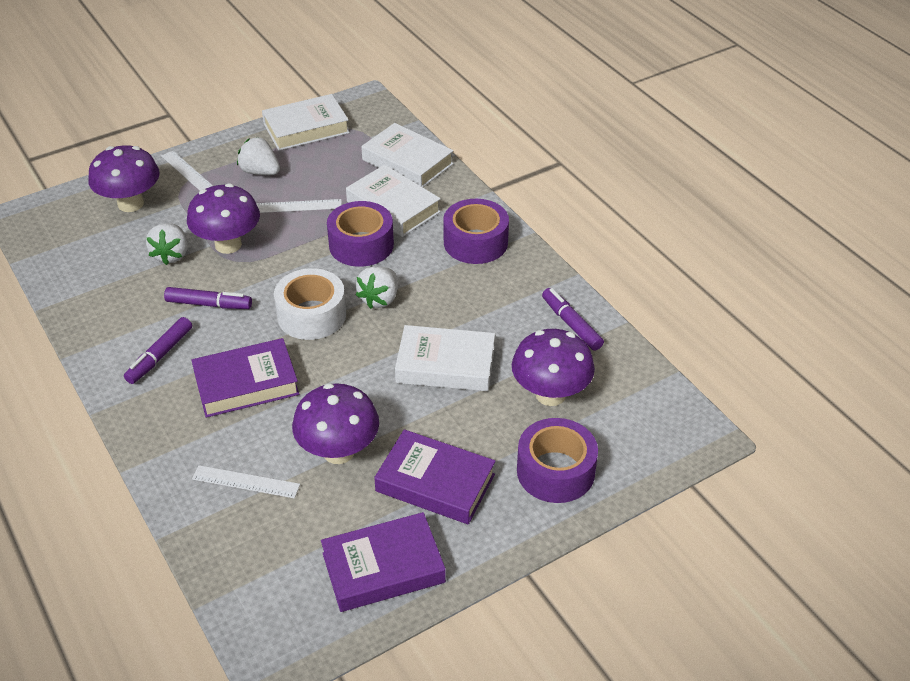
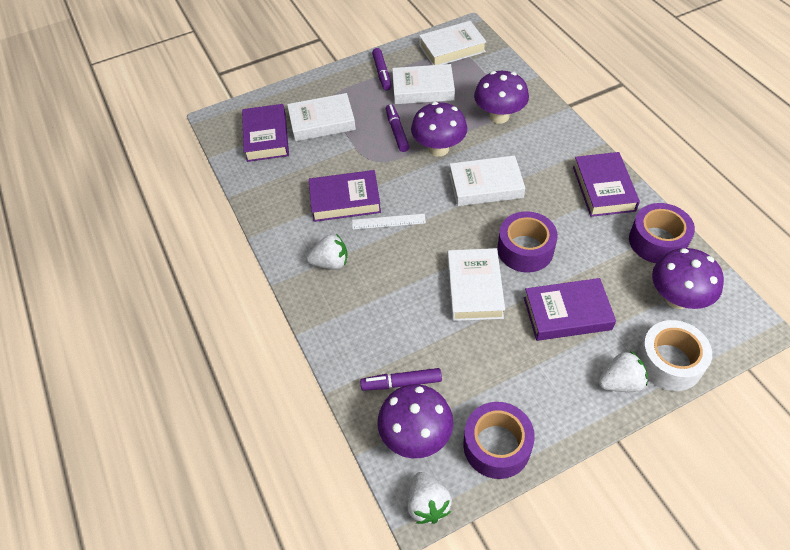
purple book: 3 -> 4
white book: 4 -> 5
white ruler: 3 -> 1

